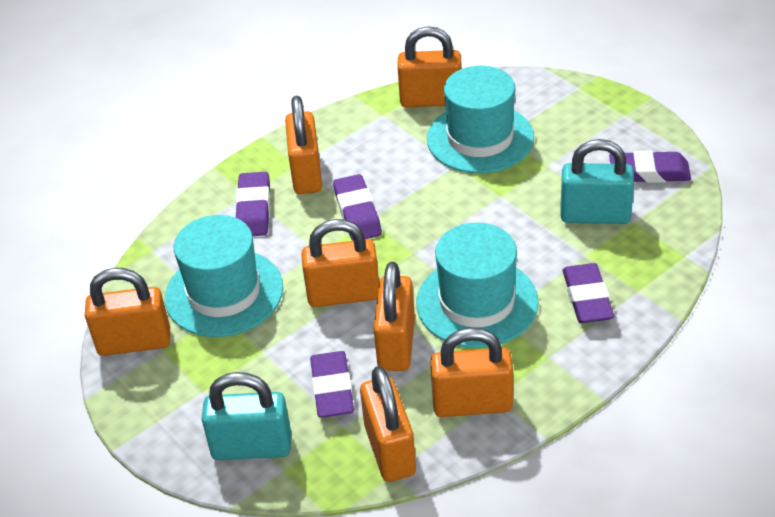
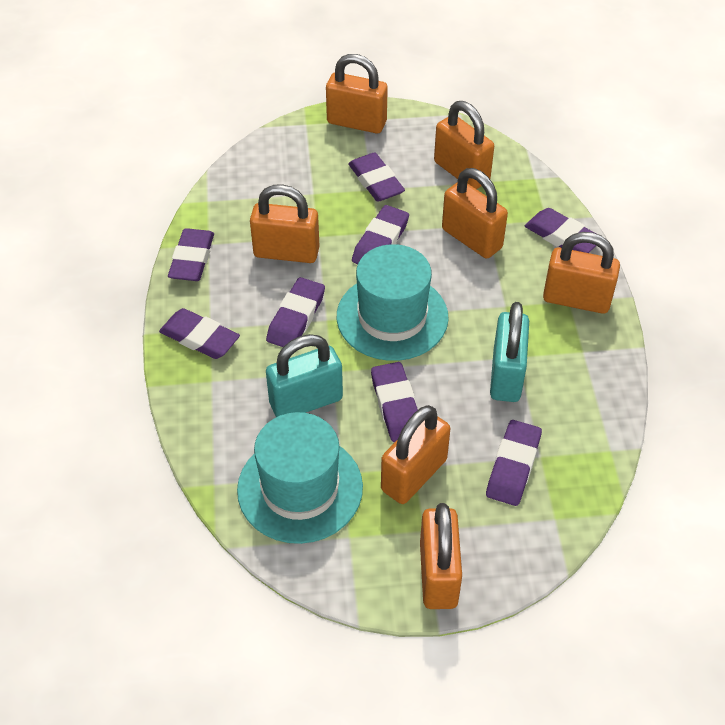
purple eraser: 5 -> 8
turquoise hat: 3 -> 2

